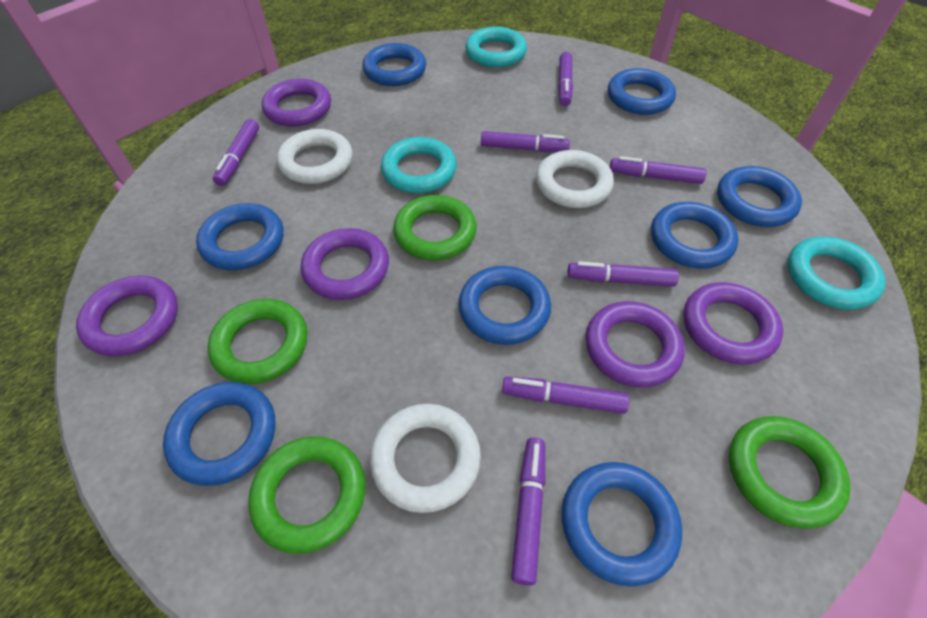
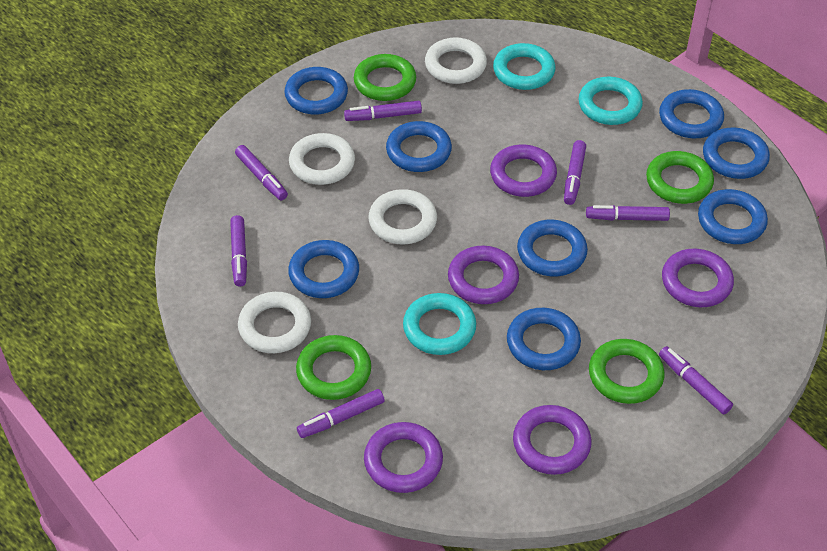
white ring: 3 -> 4

